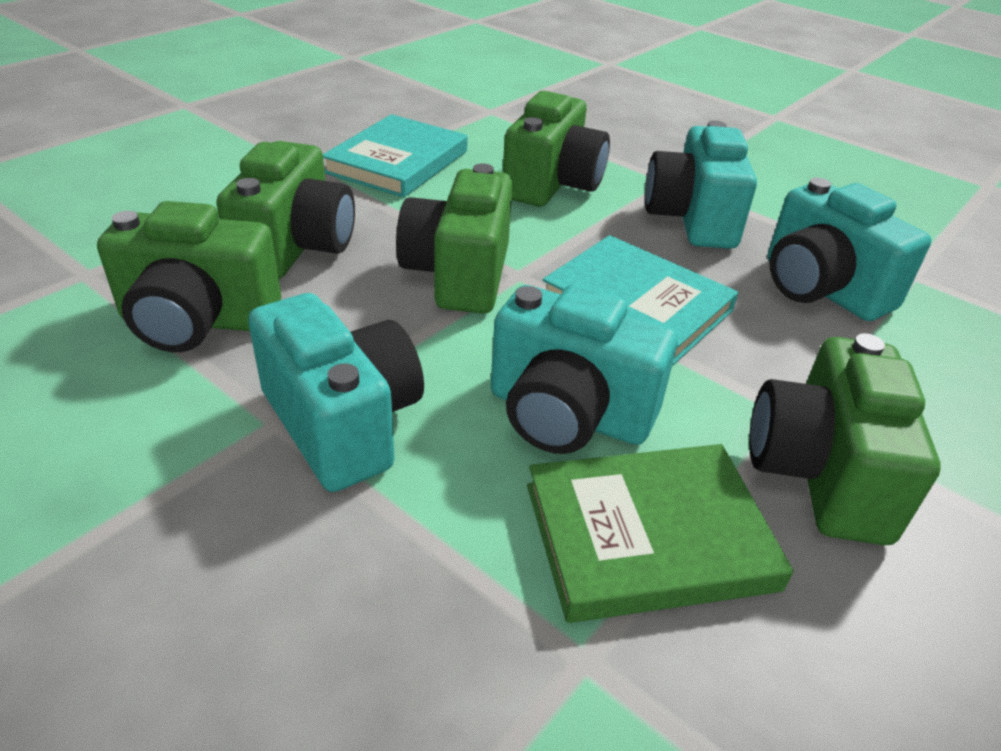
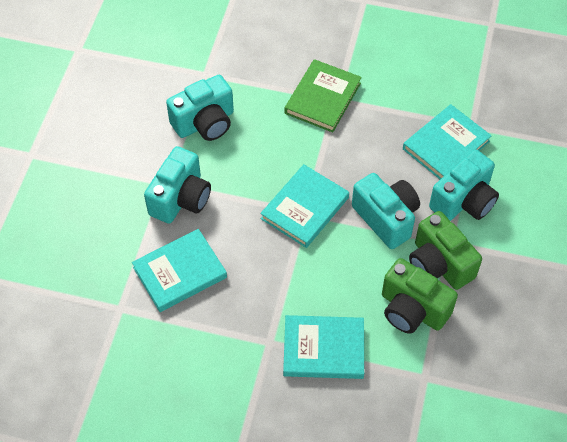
green camera: 5 -> 2
turquoise book: 2 -> 4

